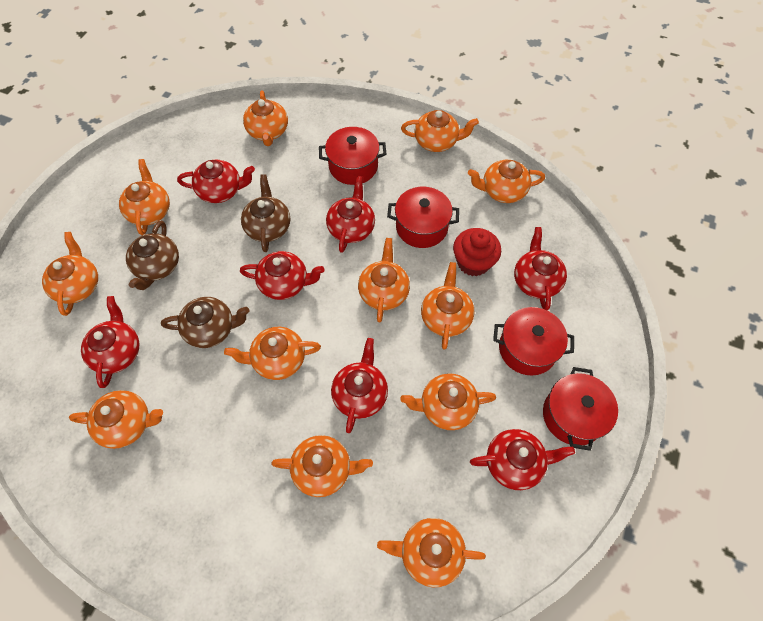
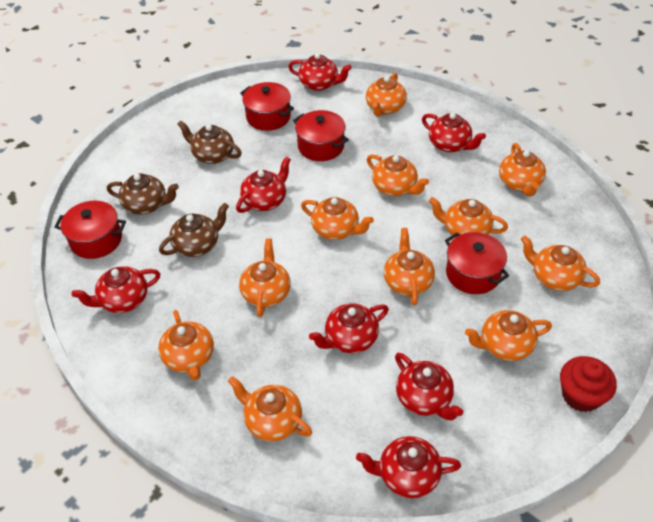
orange teapot: 12 -> 11

